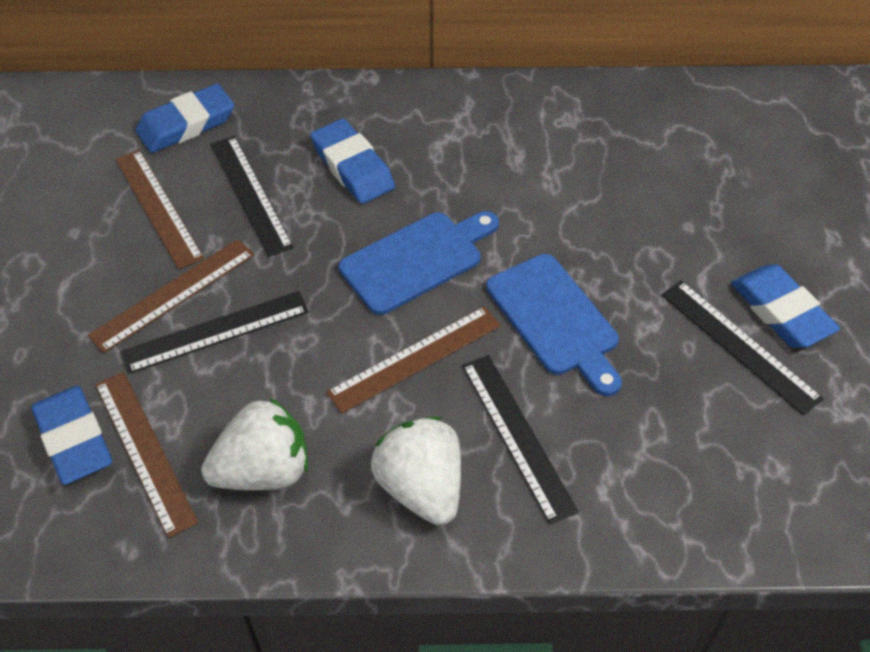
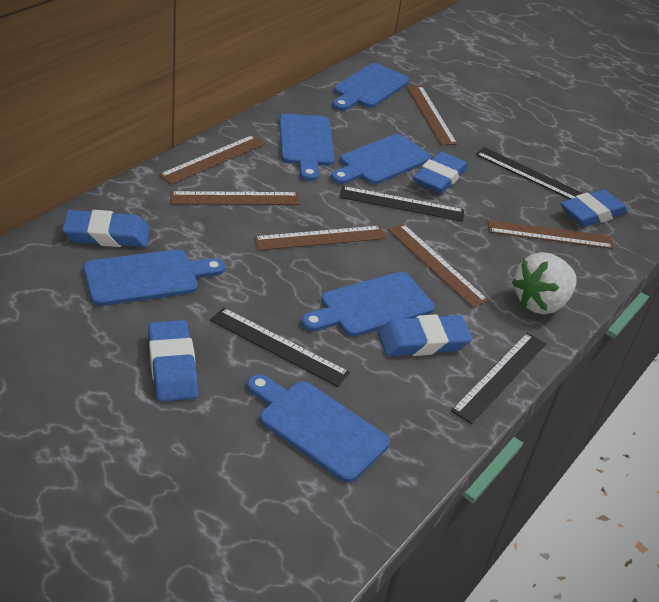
blue cutting board: 2 -> 6
blue eraser: 4 -> 5
brown ruler: 4 -> 6
white strawberry: 2 -> 1

